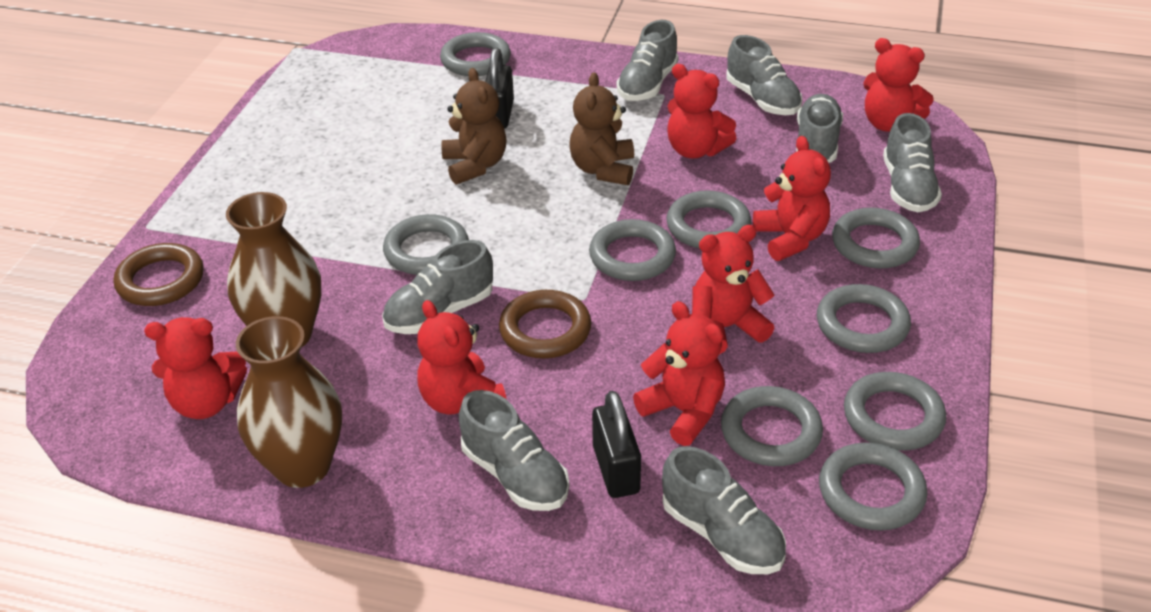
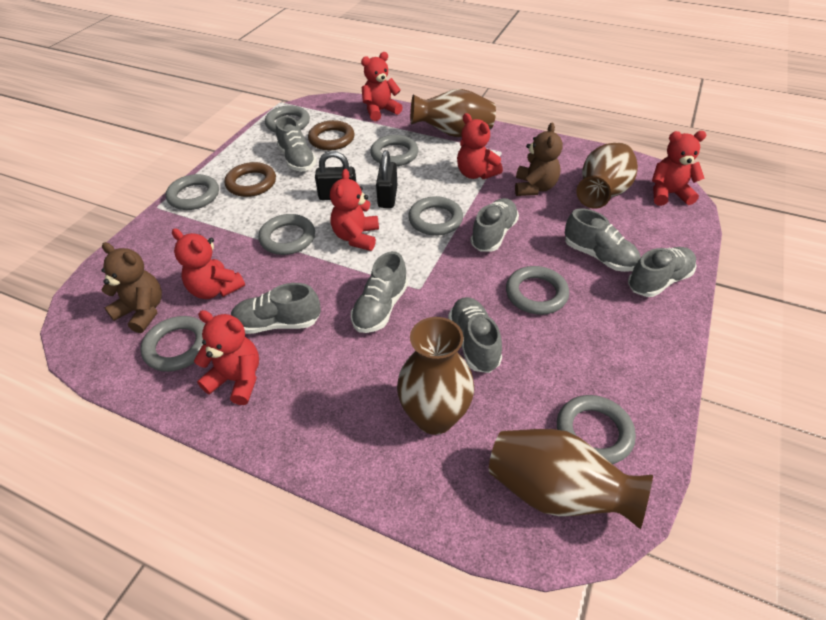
brown vase: 2 -> 4
grey ring: 9 -> 8
red teddy bear: 7 -> 6

